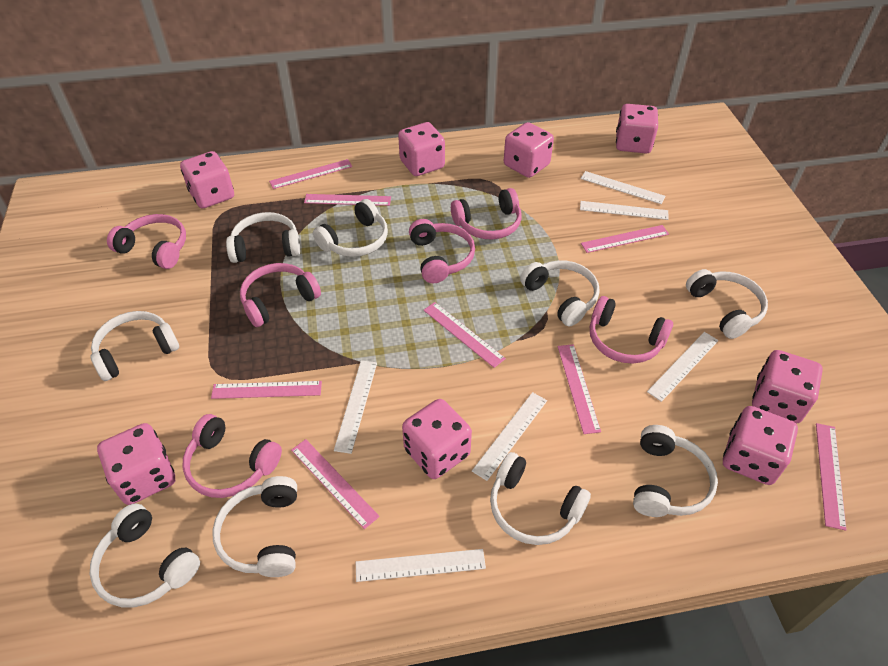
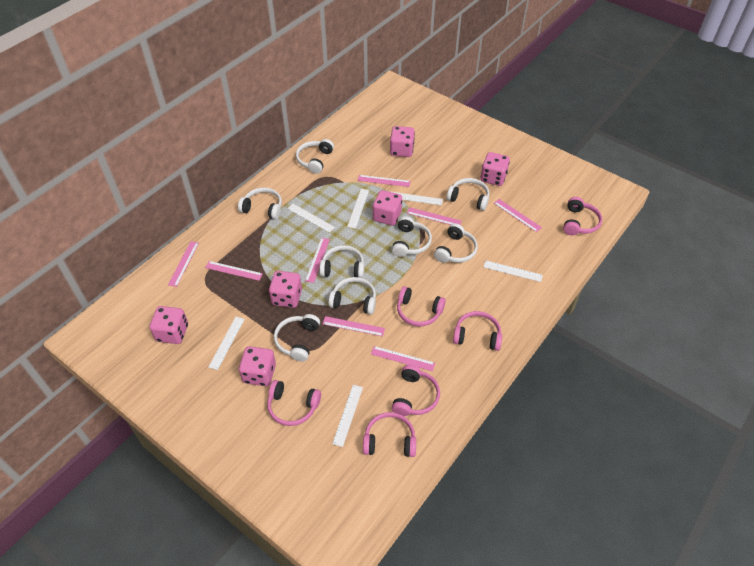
pink dice: 8 -> 6
white headphones: 9 -> 8

